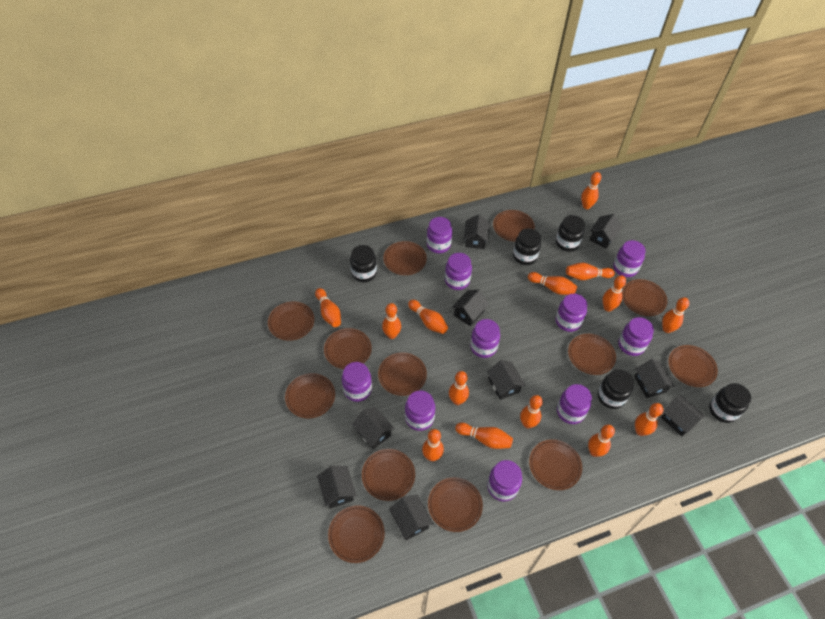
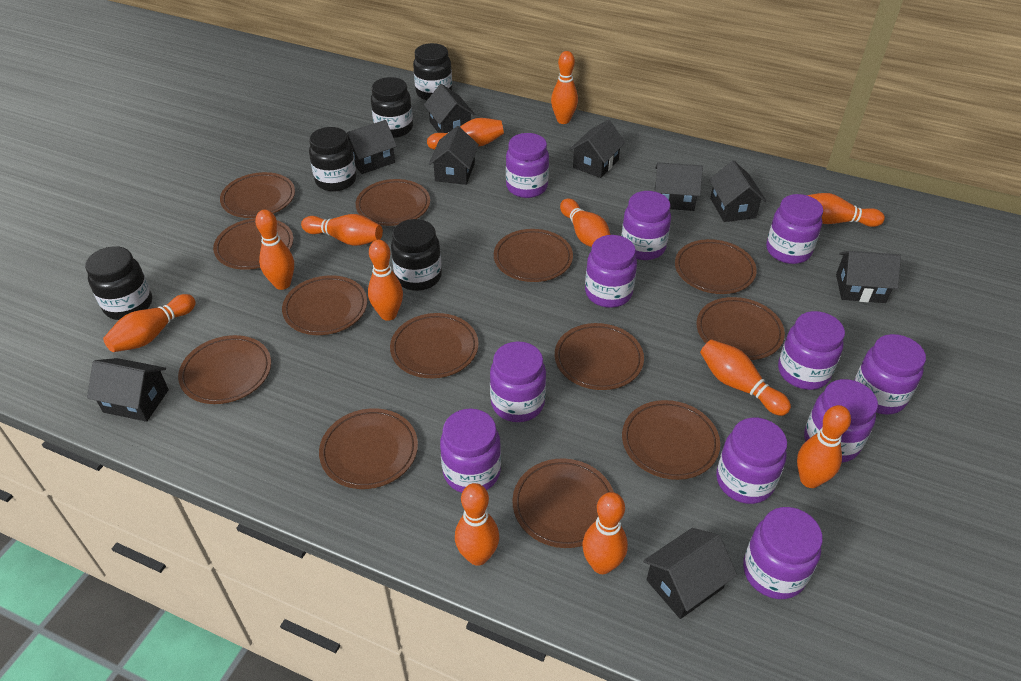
orange bowling pin: 14 -> 12
purple jar: 10 -> 11

